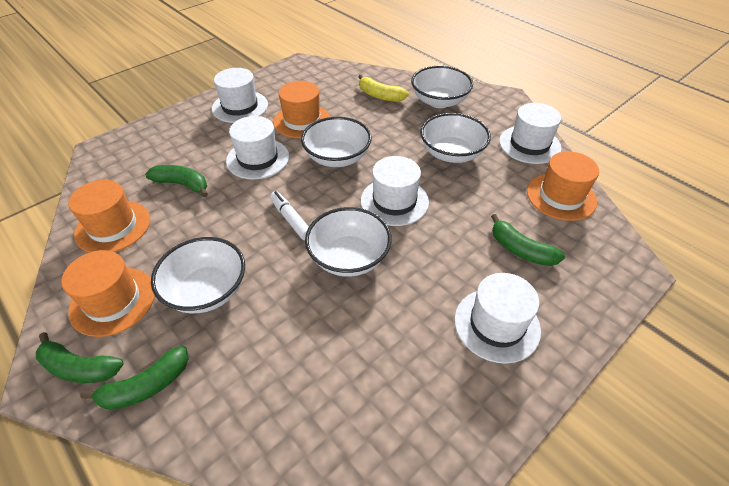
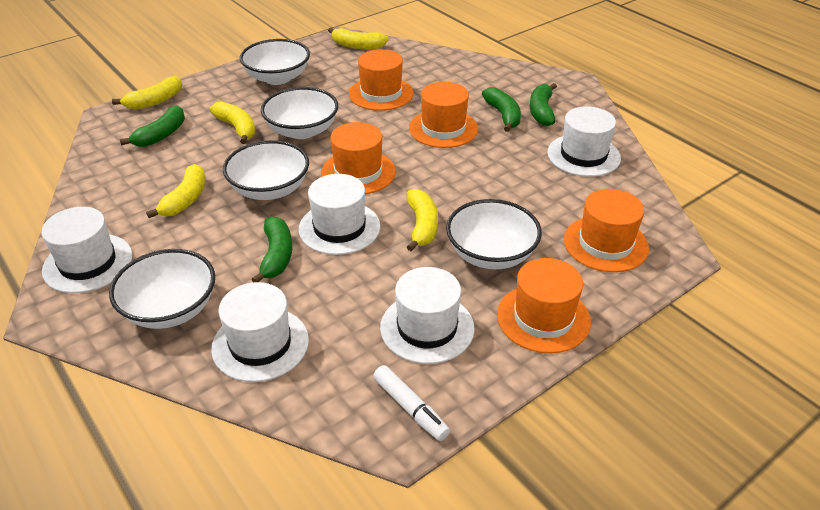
orange hat: 4 -> 5
yellow banana: 1 -> 5

